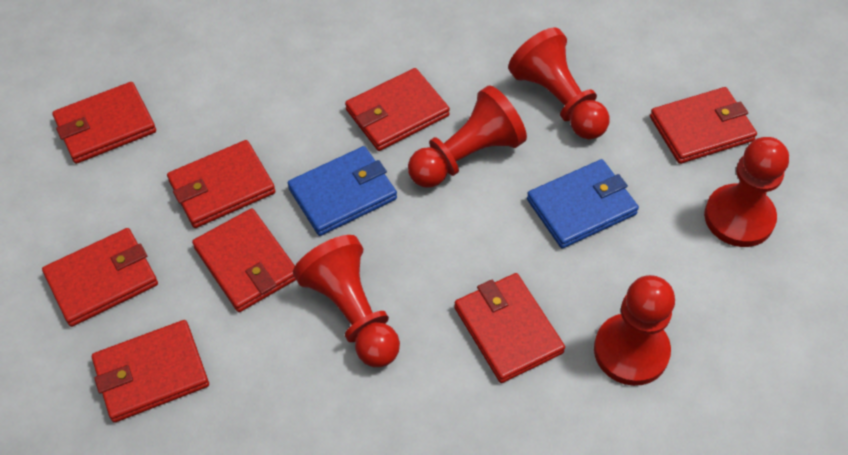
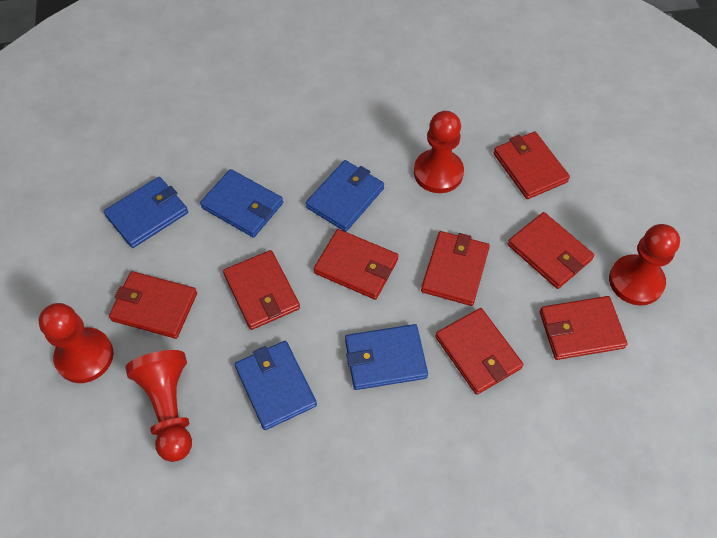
blue wallet: 2 -> 5
red pawn: 5 -> 4

